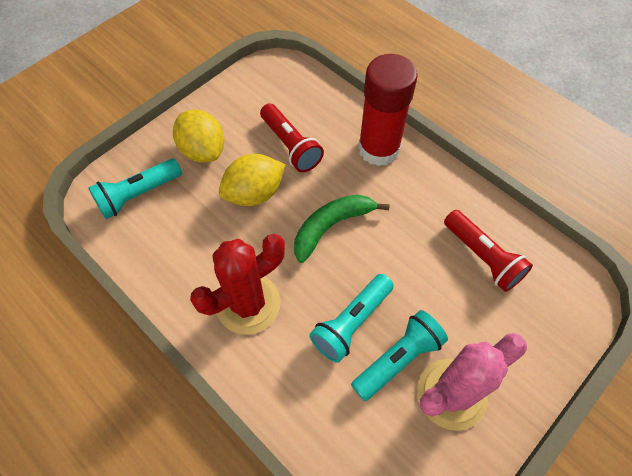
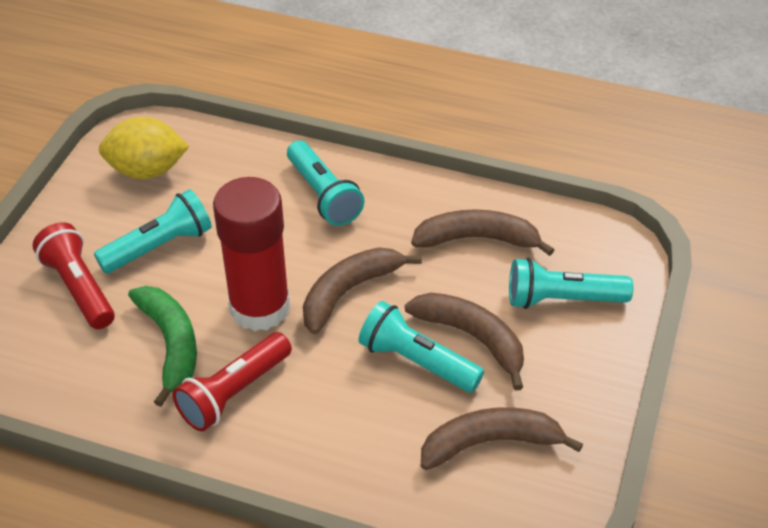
brown banana: 0 -> 4
pink cactus: 1 -> 0
red cactus: 1 -> 0
turquoise flashlight: 3 -> 4
yellow lemon: 2 -> 1

